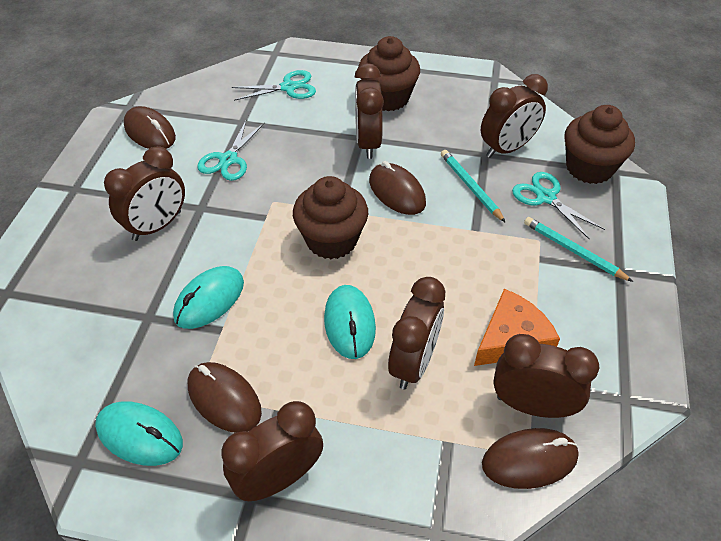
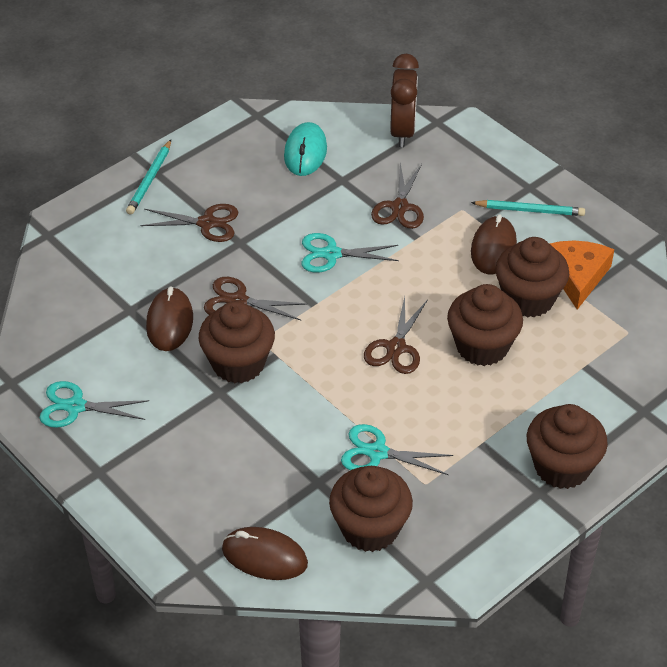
brown clock: 6 -> 1
brown cupcake: 3 -> 5
brown mouse: 4 -> 3
brown scissors: 0 -> 4
turquoise mouse: 3 -> 1

